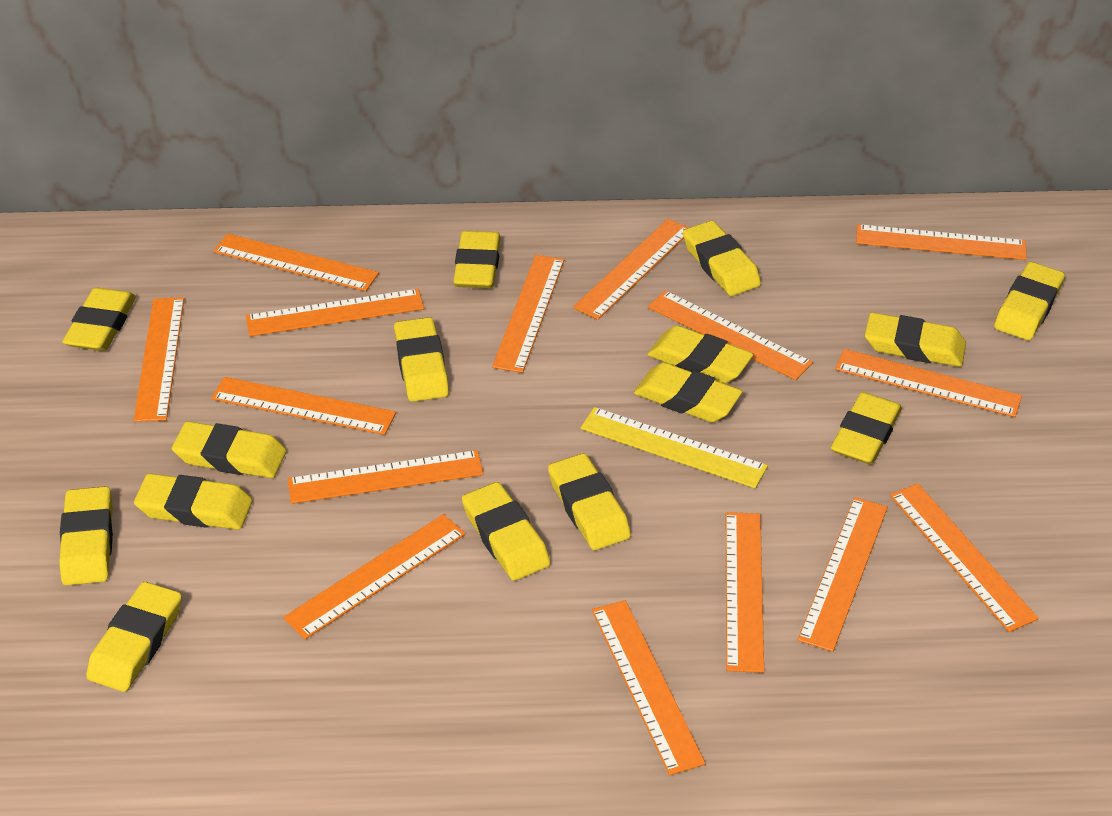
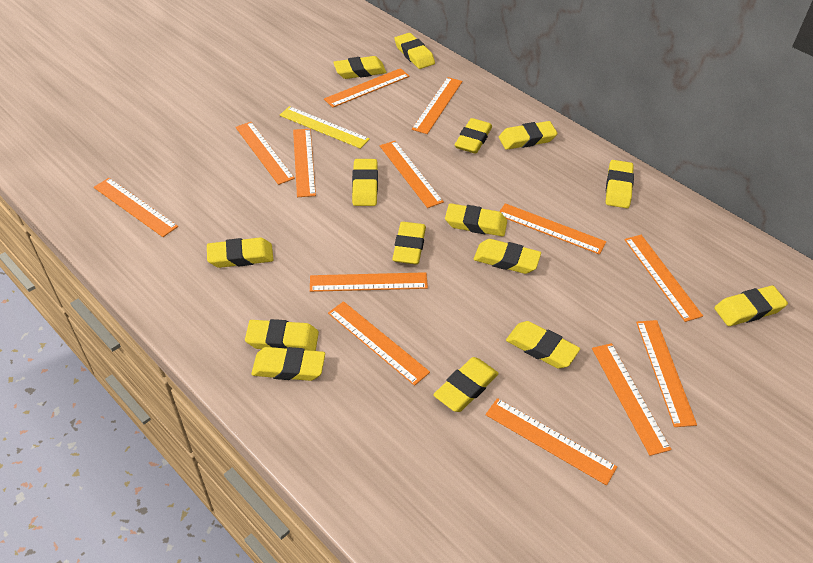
orange ruler: 15 -> 13

